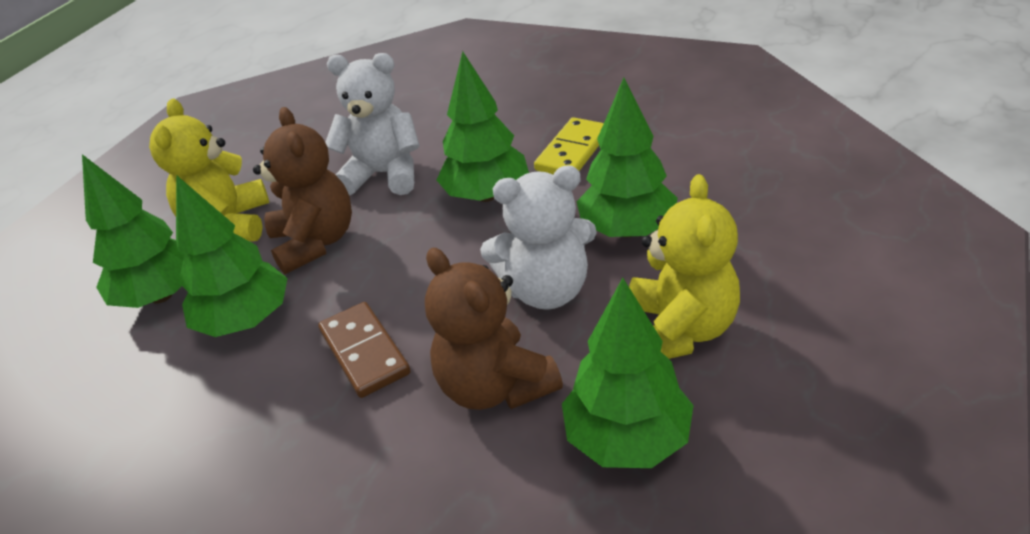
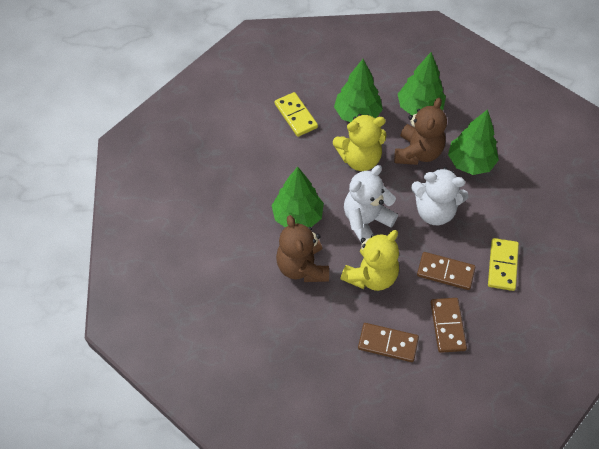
brown domino: 1 -> 3
green tree: 5 -> 4
yellow domino: 1 -> 2

